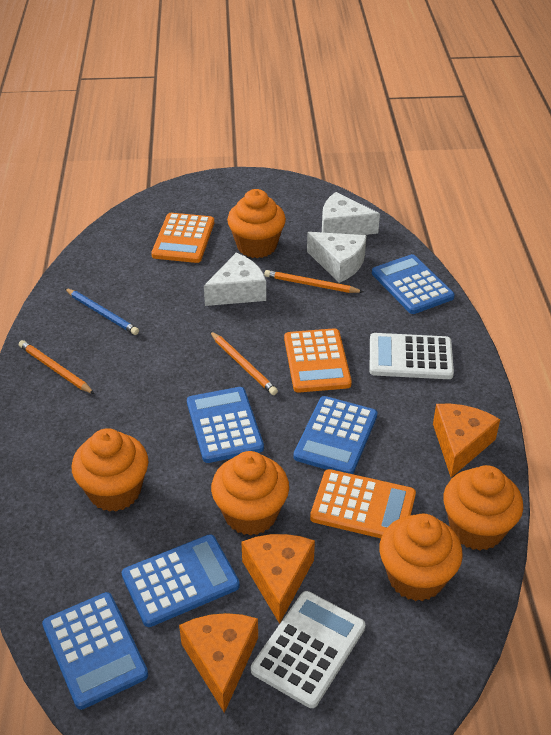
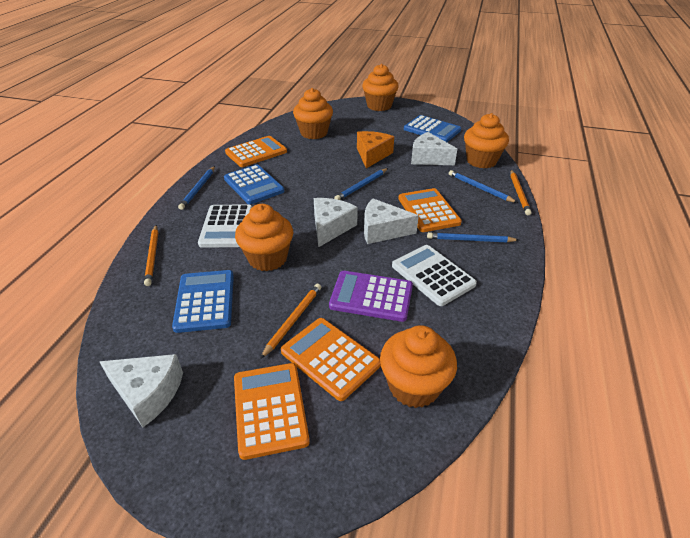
blue calculator: 5 -> 3
blue pencil: 1 -> 4
orange calculator: 3 -> 4
orange cheese: 3 -> 1
purple calculator: 0 -> 1
white cheese: 3 -> 4

